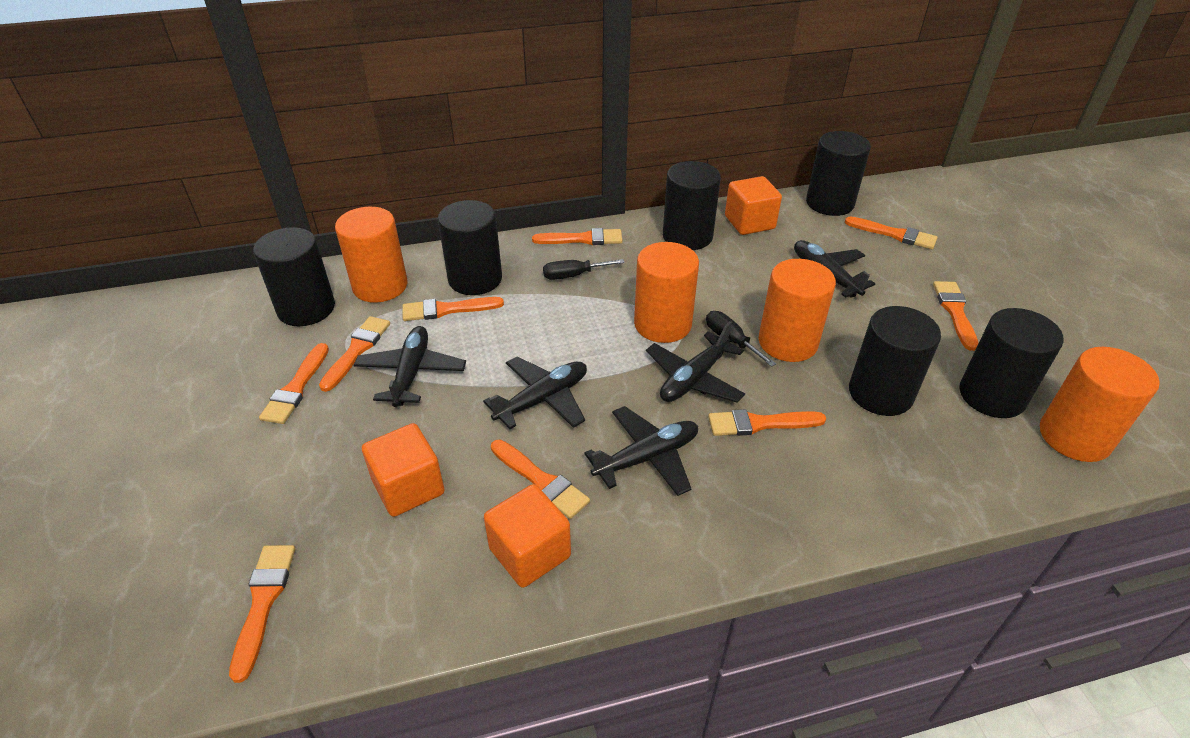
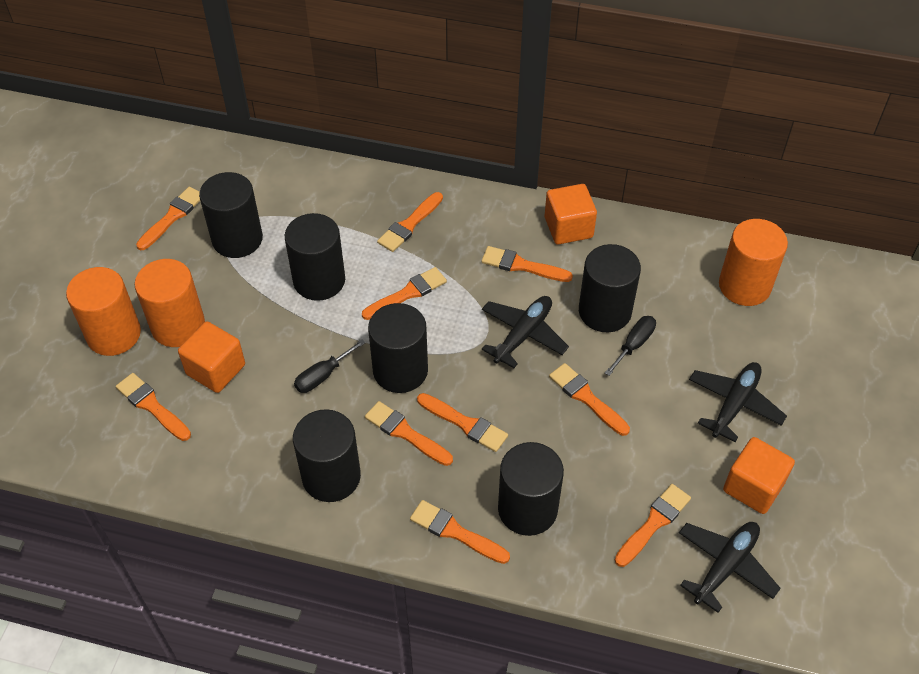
black plane: 5 -> 3
orange brush: 9 -> 10
orange cylinder: 4 -> 3

